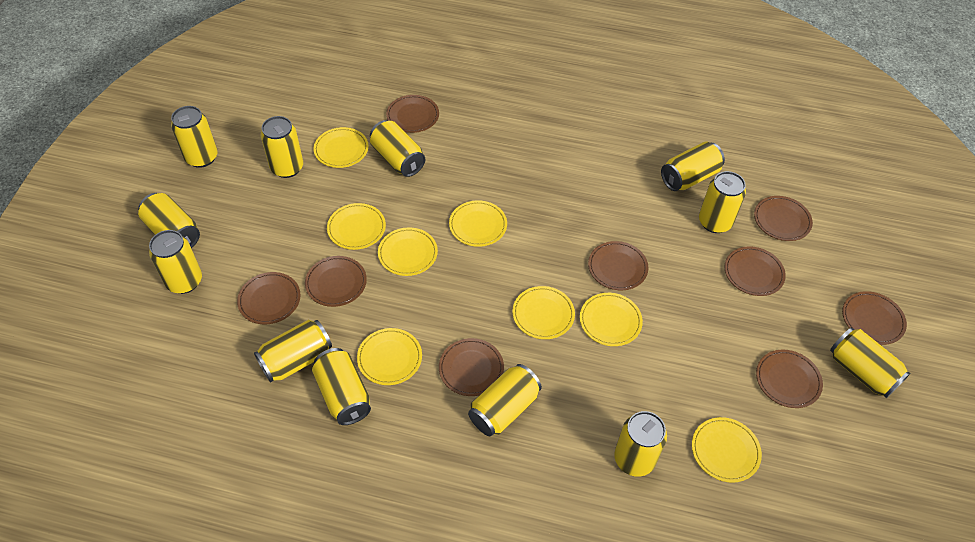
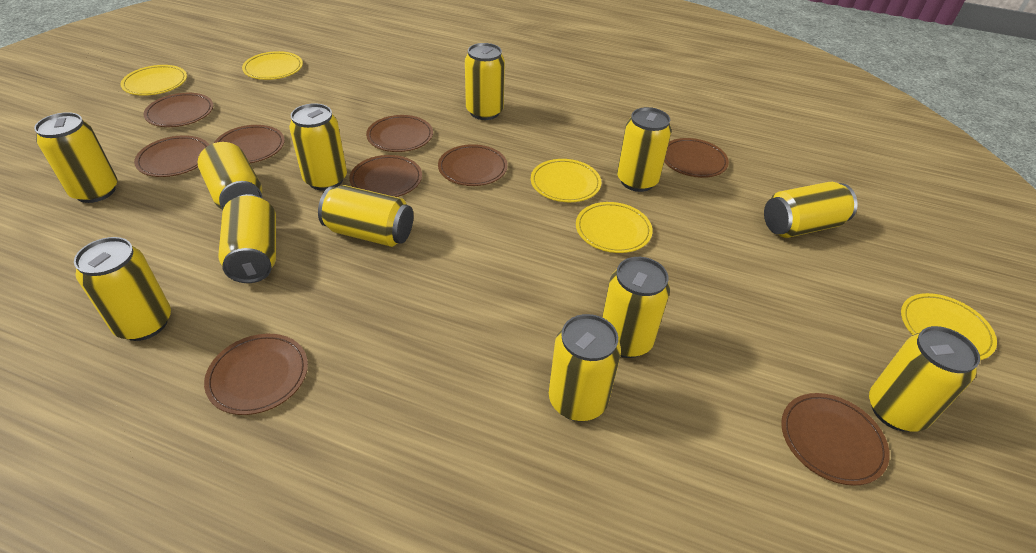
yellow plate: 8 -> 5

